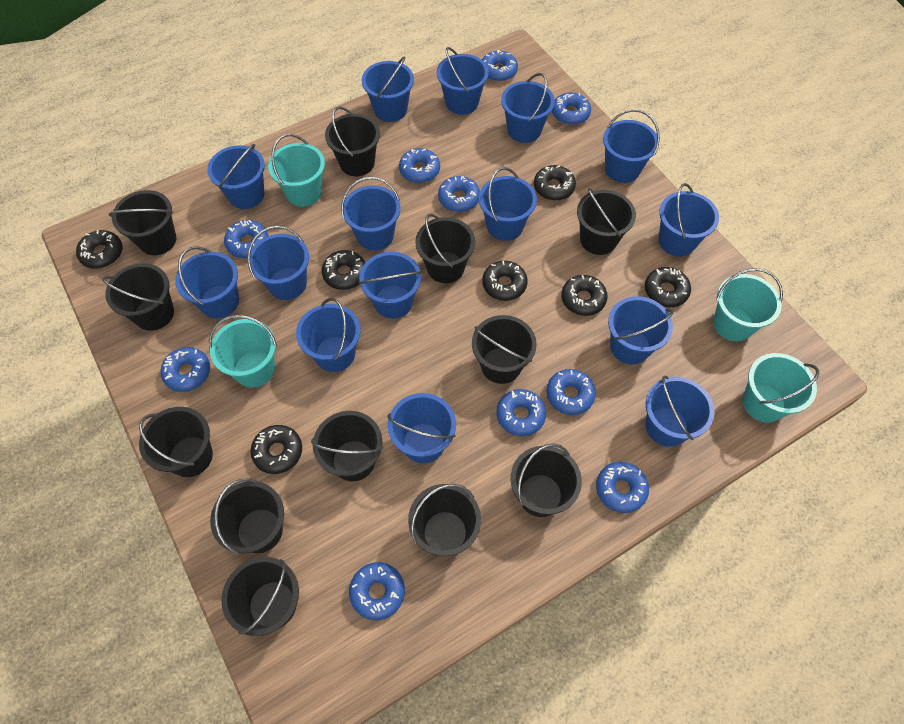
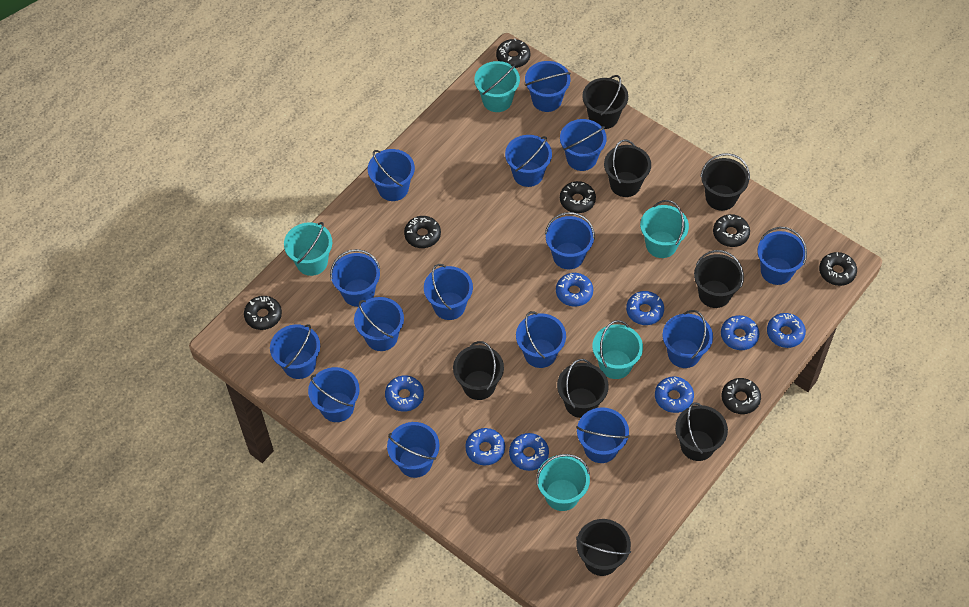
black bucket: 12 -> 8
blue donut: 10 -> 8
turquoise bucket: 4 -> 5

